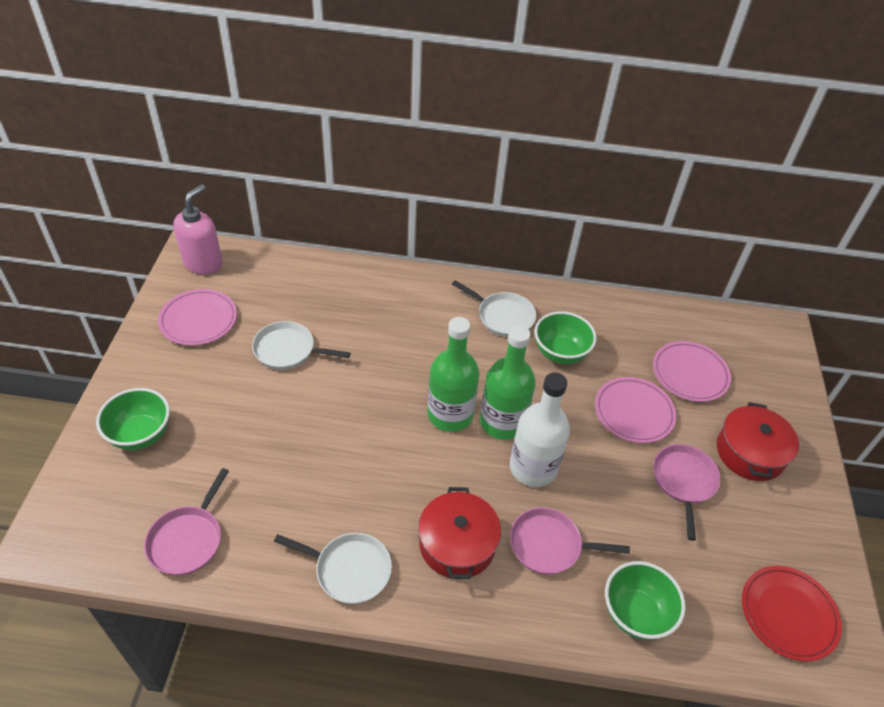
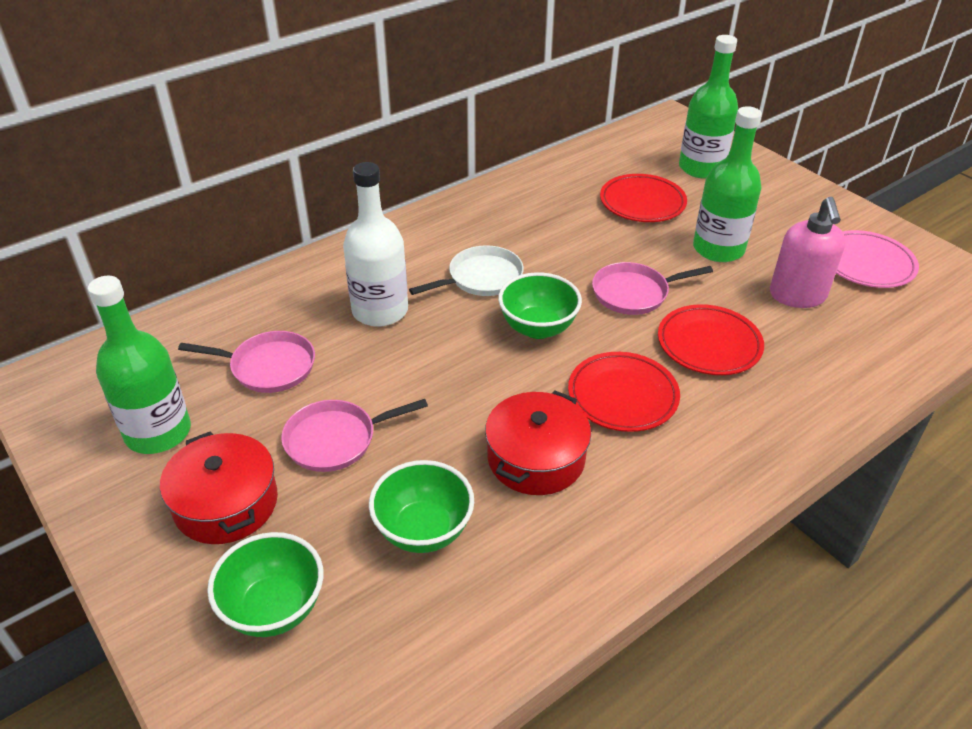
green bottle: 2 -> 3
pink plate: 3 -> 1
red plate: 1 -> 3
white pan: 3 -> 1

